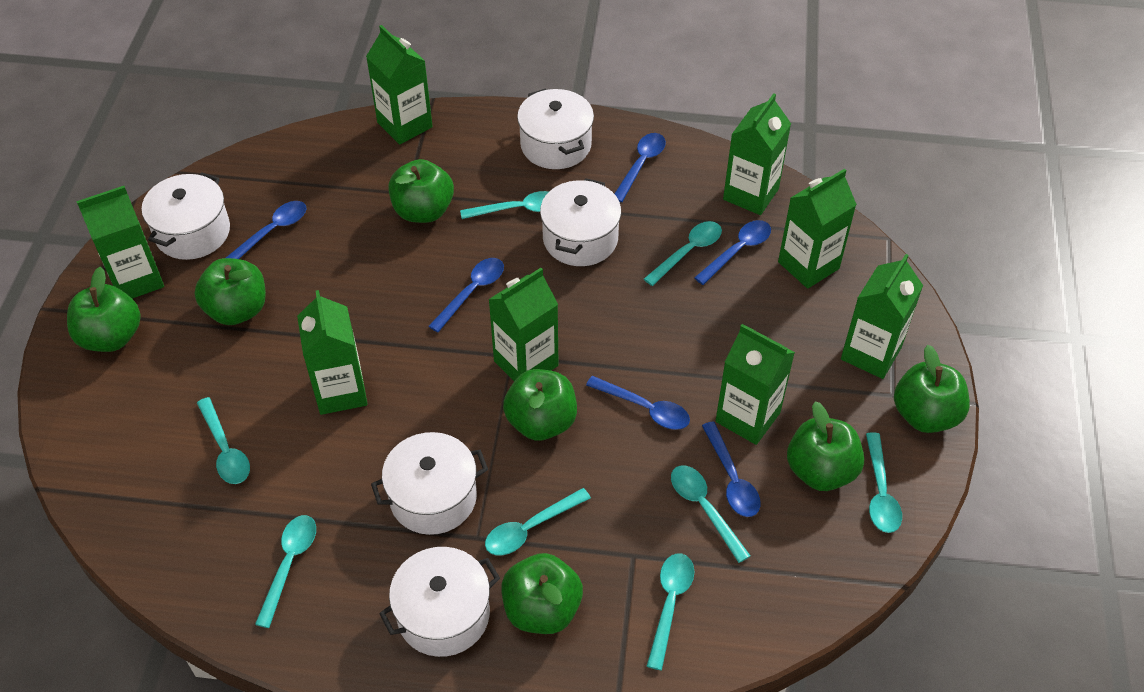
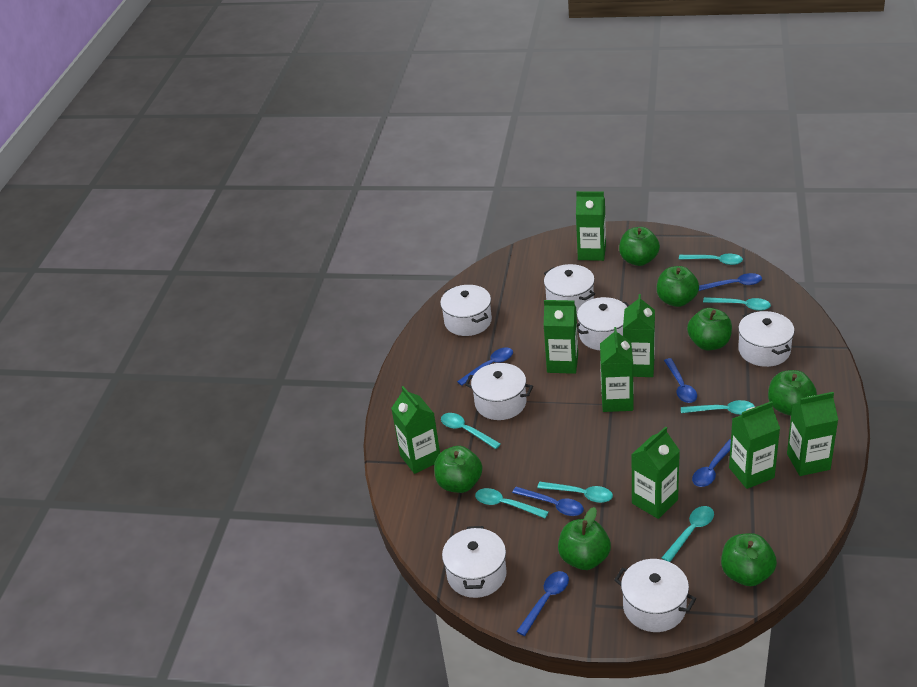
turquoise spoon: 8 -> 7
white pot: 5 -> 7

